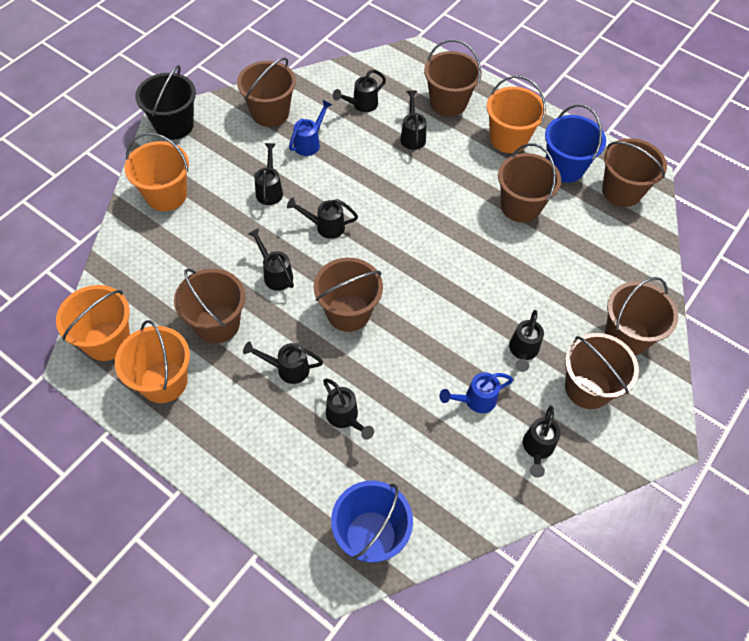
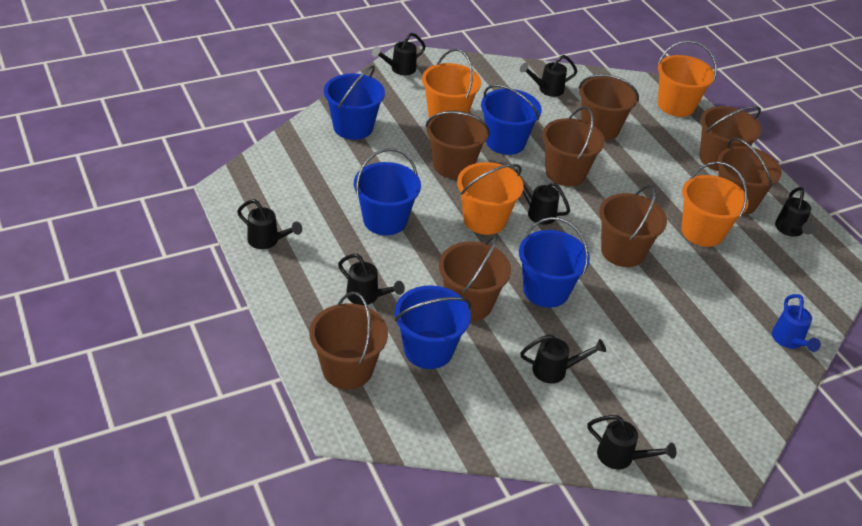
black bucket: 1 -> 0
black watering can: 9 -> 8
blue bucket: 2 -> 5
blue watering can: 2 -> 1

